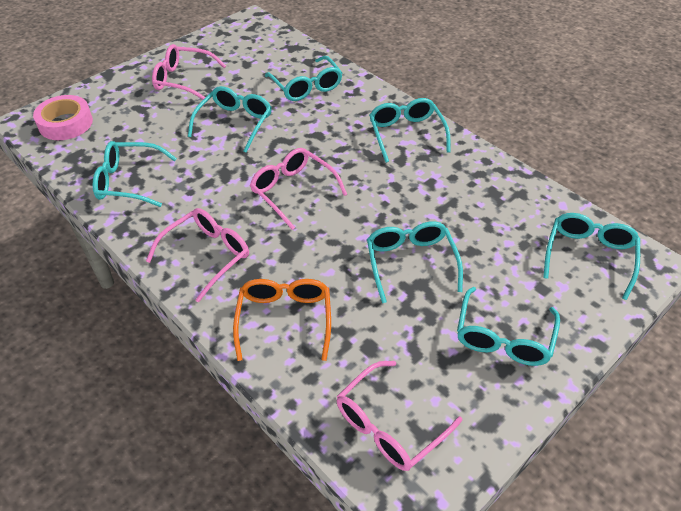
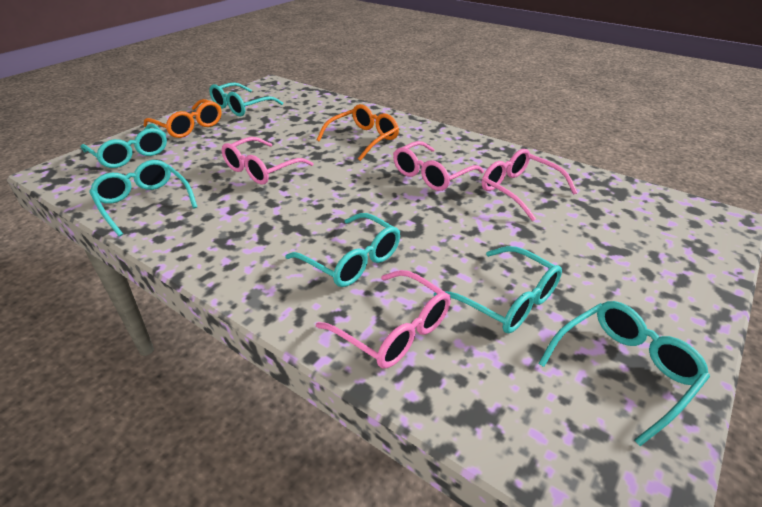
orange glasses: 1 -> 2
pink tape: 1 -> 0
turquoise glasses: 7 -> 6

